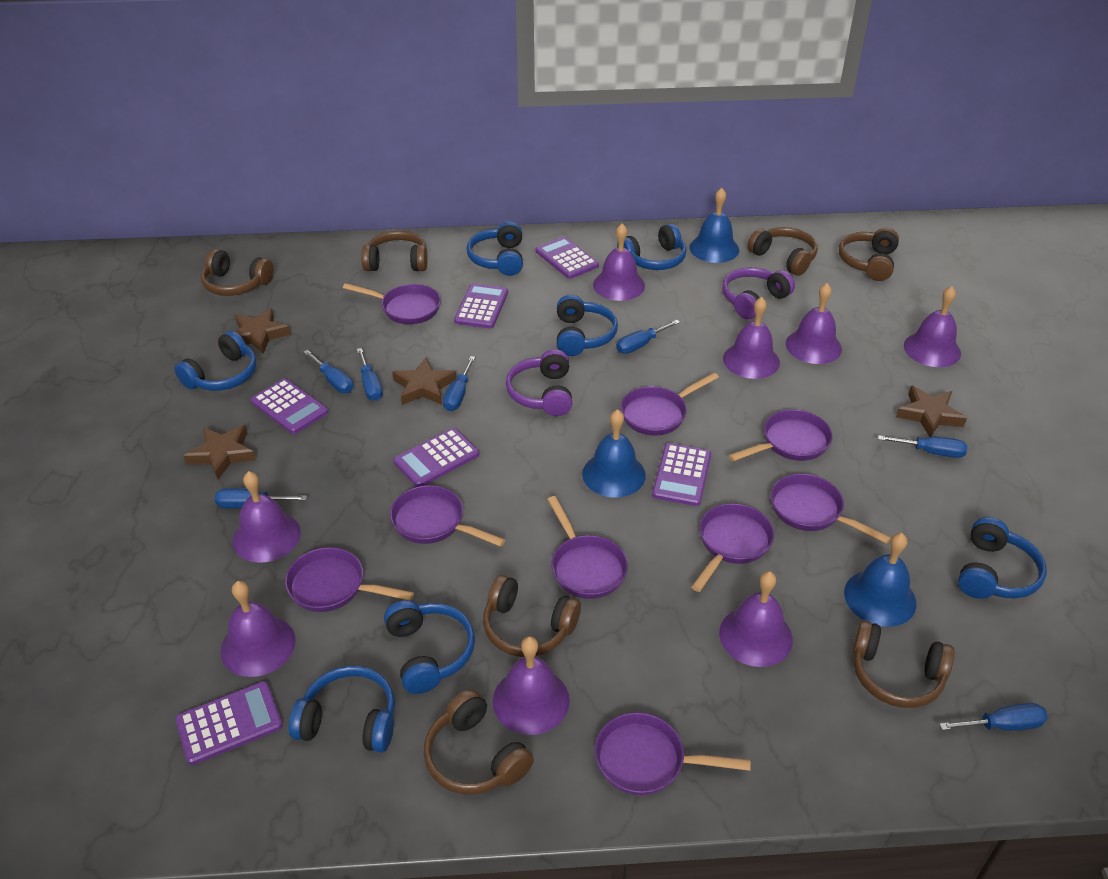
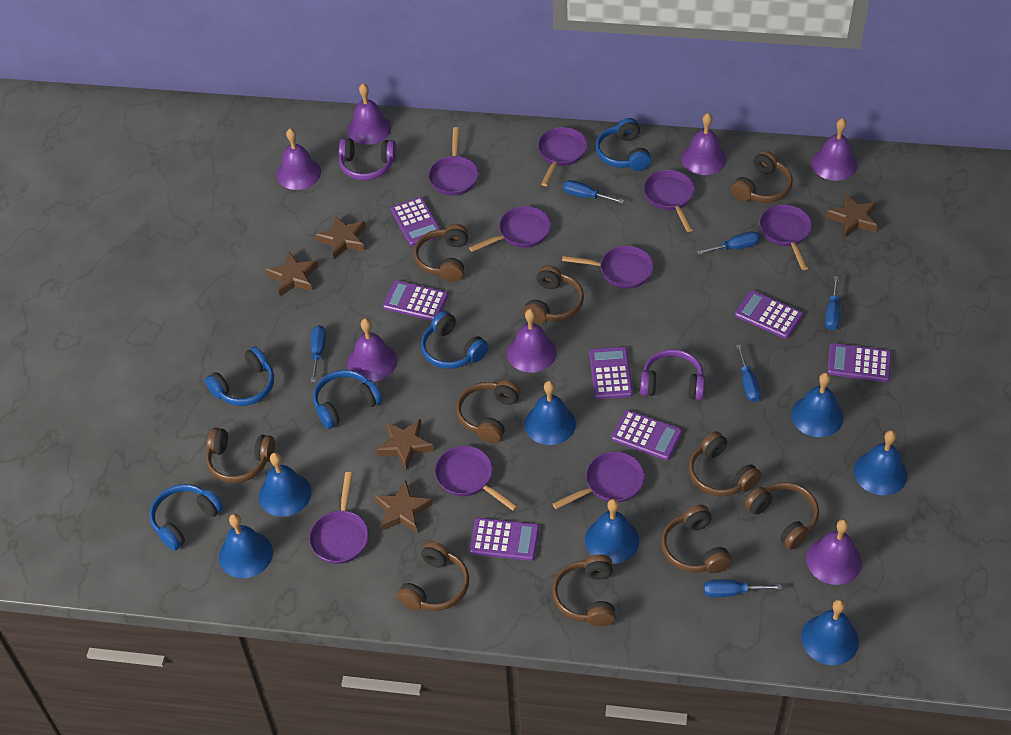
blue bell: 3 -> 7
blue headphones: 7 -> 5
blue screwdriver: 7 -> 6
brown headphones: 7 -> 10
brown star: 4 -> 5
purple bell: 8 -> 7
purple calculator: 6 -> 7

